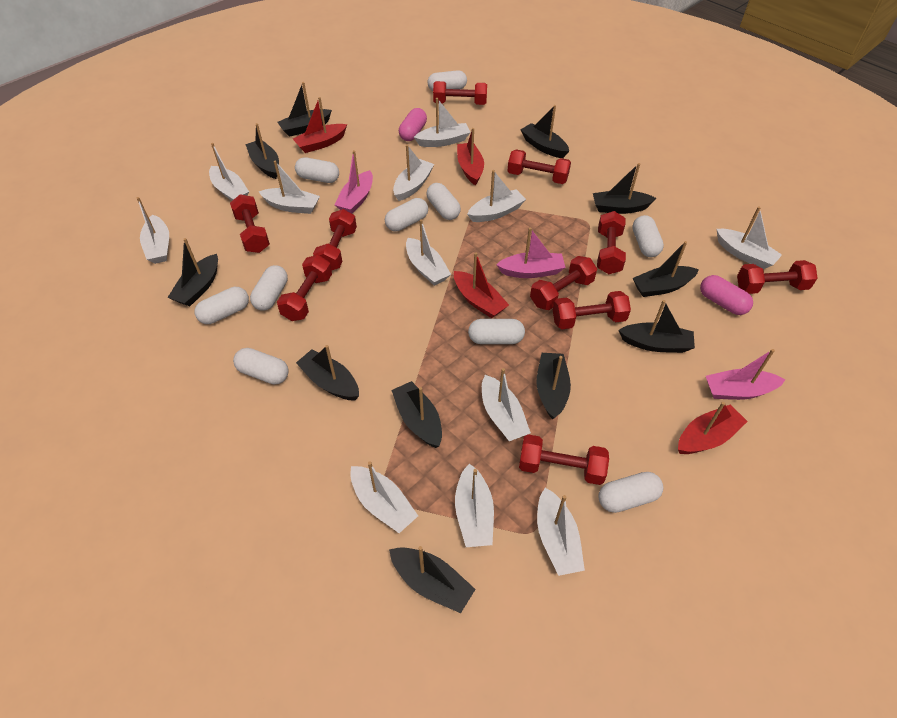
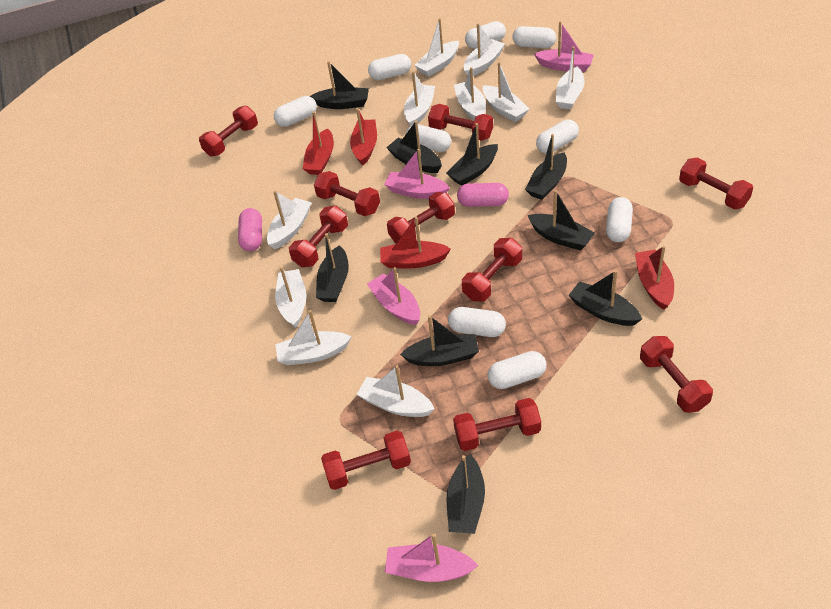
black boat: 11 -> 9
pink boat: 3 -> 4
white boat: 12 -> 10
white capsule: 10 -> 9

